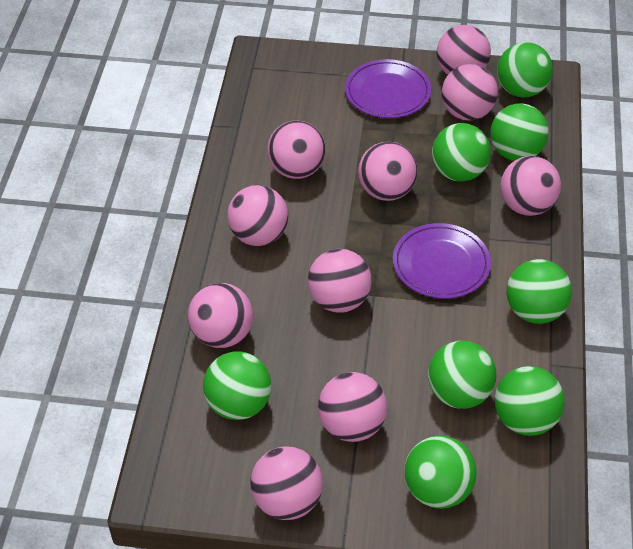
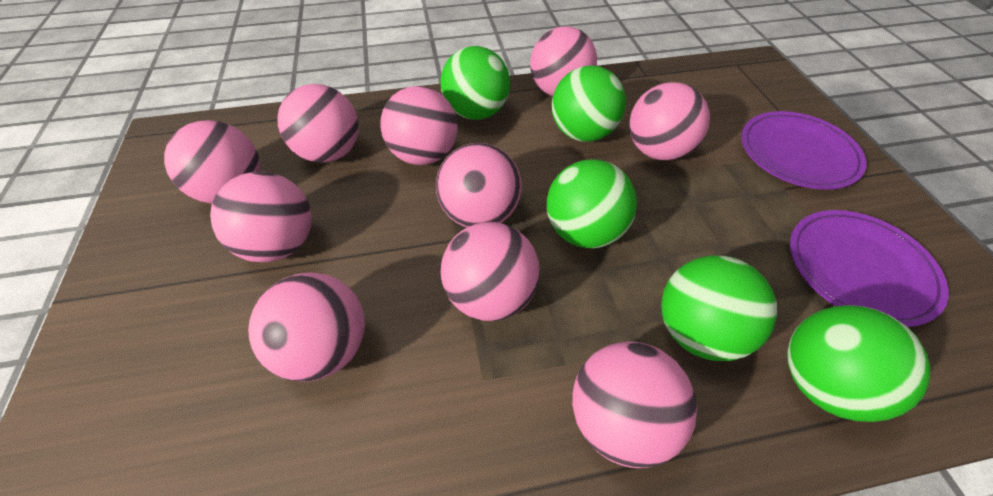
green ball: 8 -> 5

